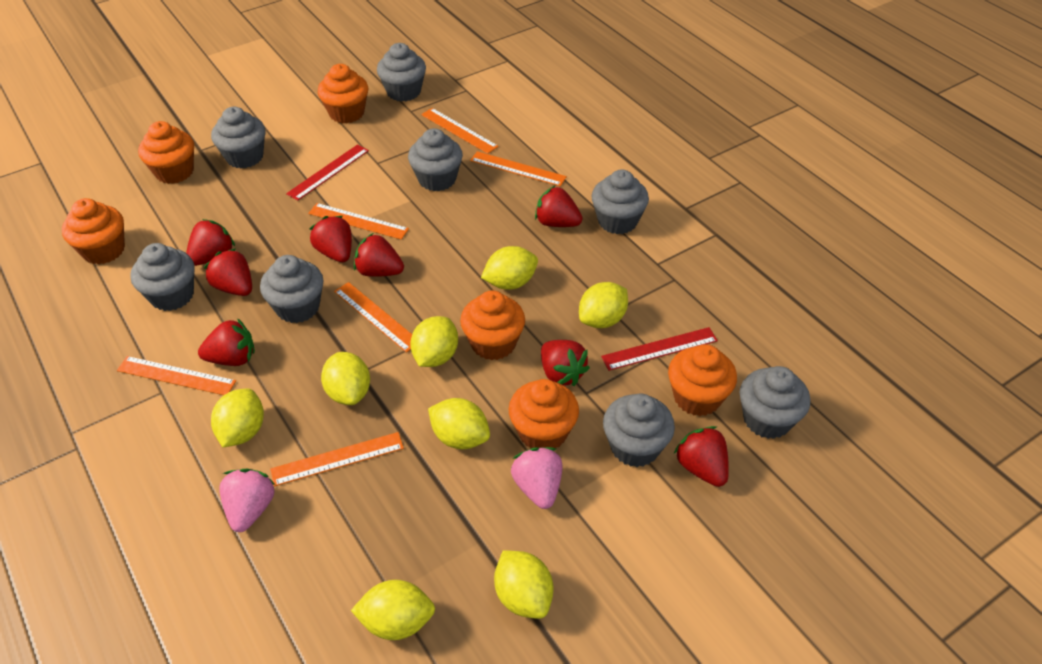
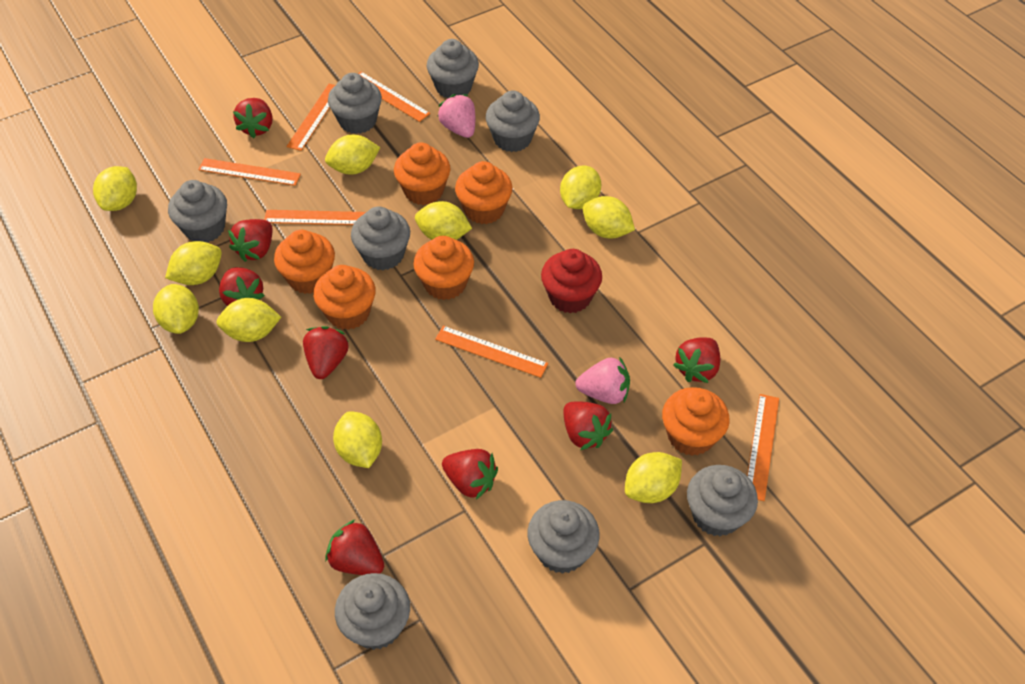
red cupcake: 0 -> 1
red ruler: 2 -> 0
yellow lemon: 8 -> 10

